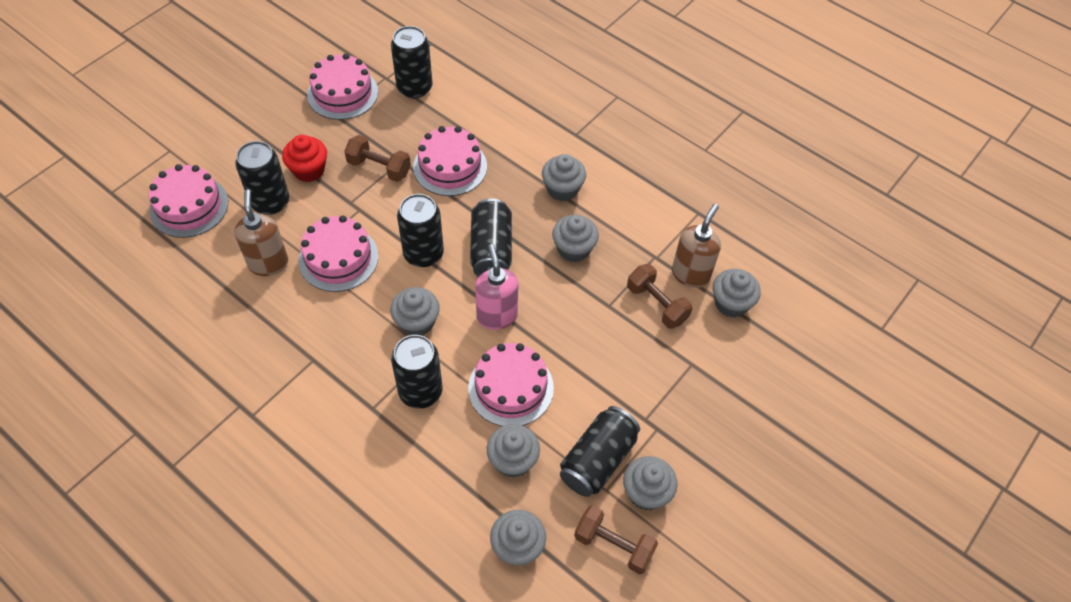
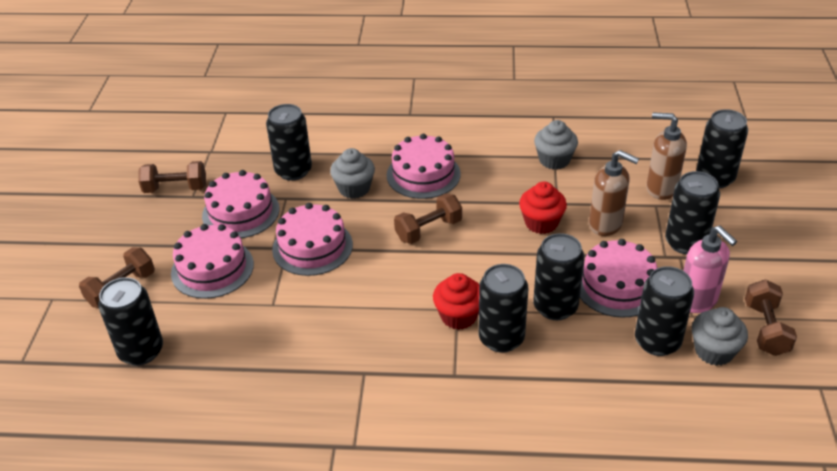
black can: 6 -> 7
brown dumbbell: 3 -> 4
grey cupcake: 7 -> 3
red cupcake: 1 -> 2

